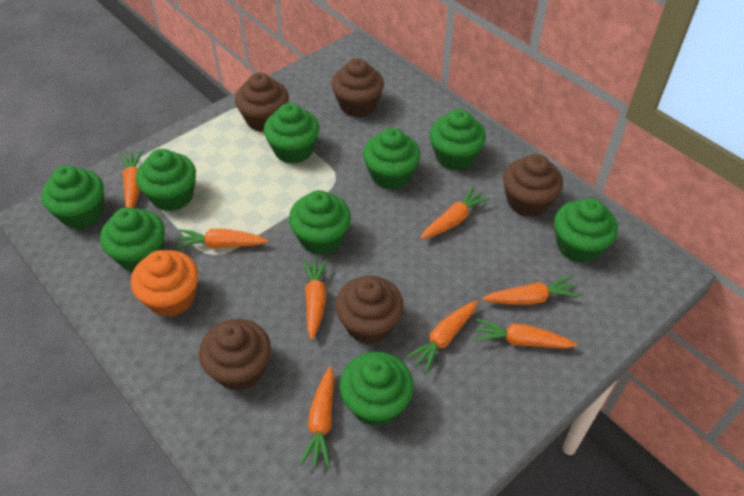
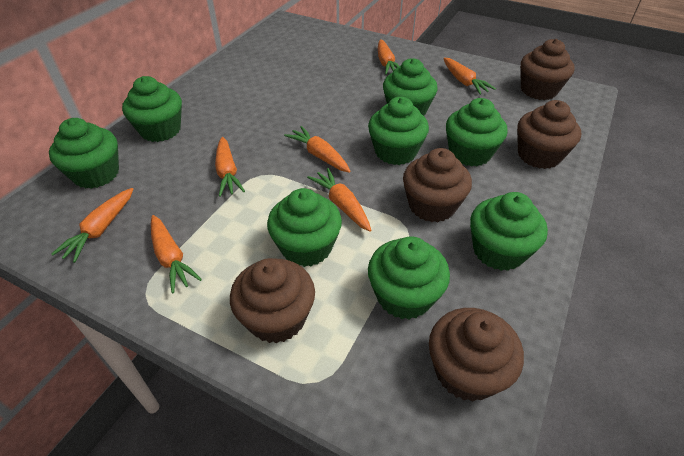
green cupcake: 9 -> 8
orange carrot: 8 -> 7
orange cupcake: 1 -> 0

